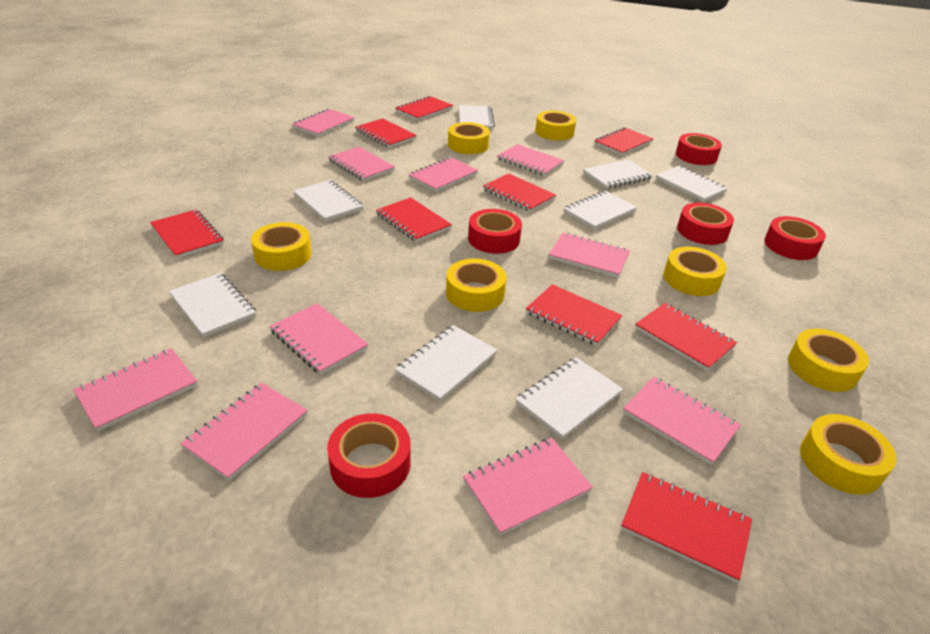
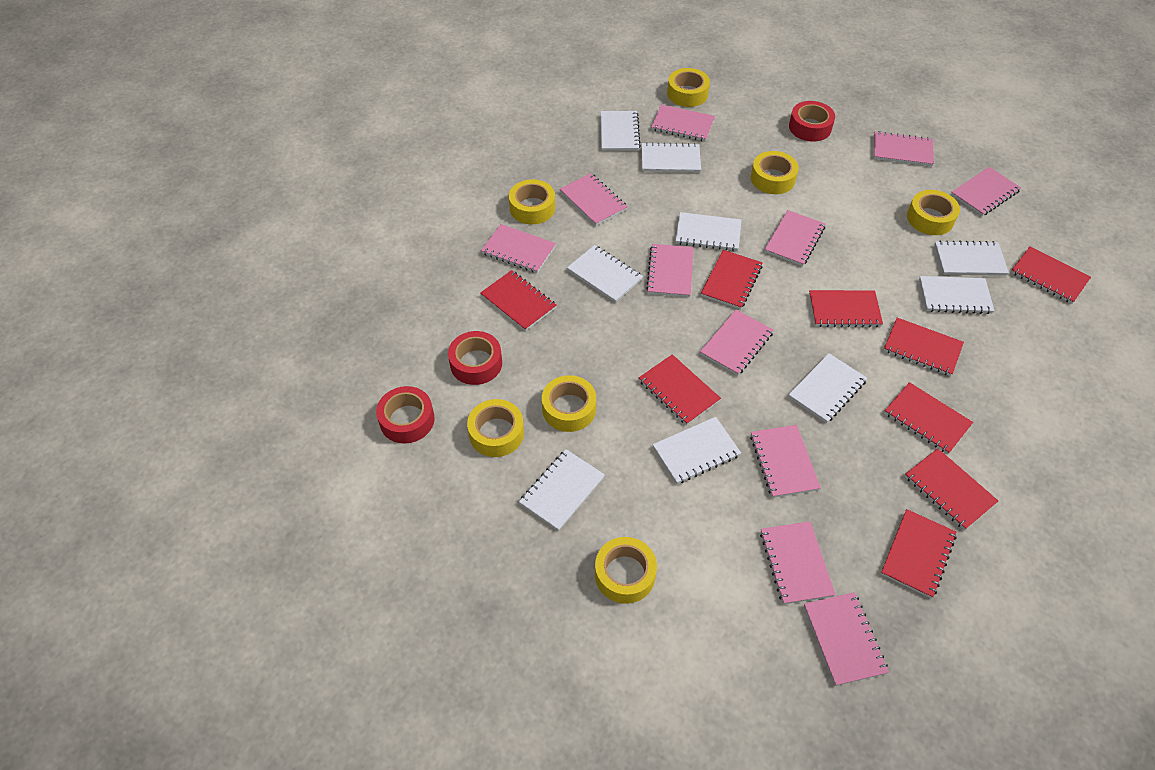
pink notebook: 10 -> 11
red tape: 5 -> 3
white notebook: 8 -> 9

